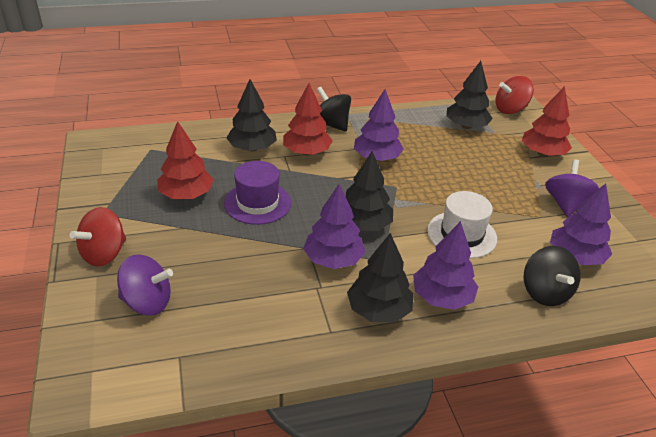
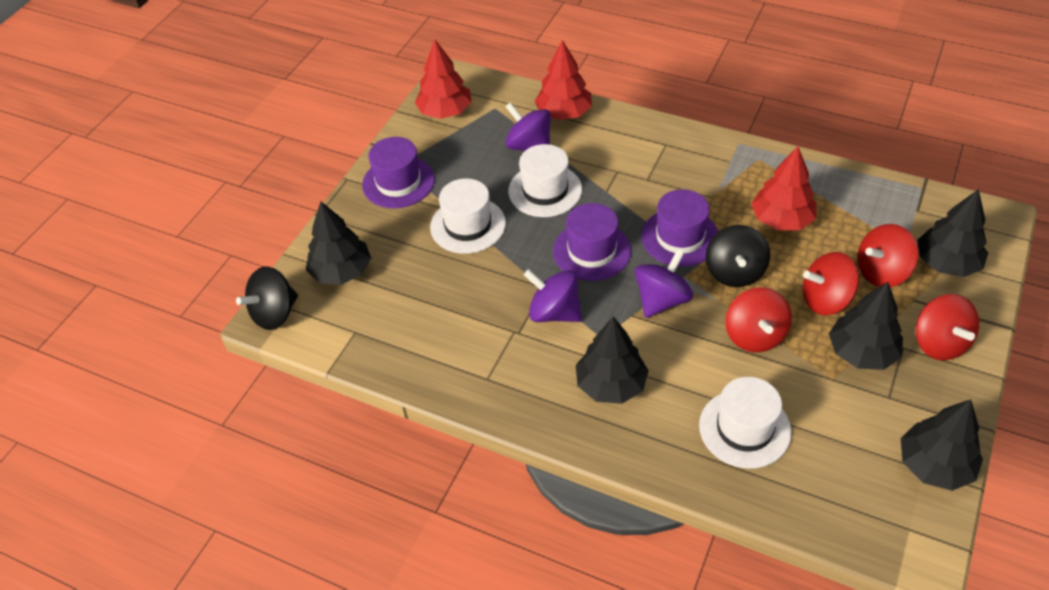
black tree: 4 -> 5
purple hat: 1 -> 3
purple spinning top: 2 -> 3
purple tree: 4 -> 0
red spinning top: 2 -> 4
white hat: 1 -> 3

